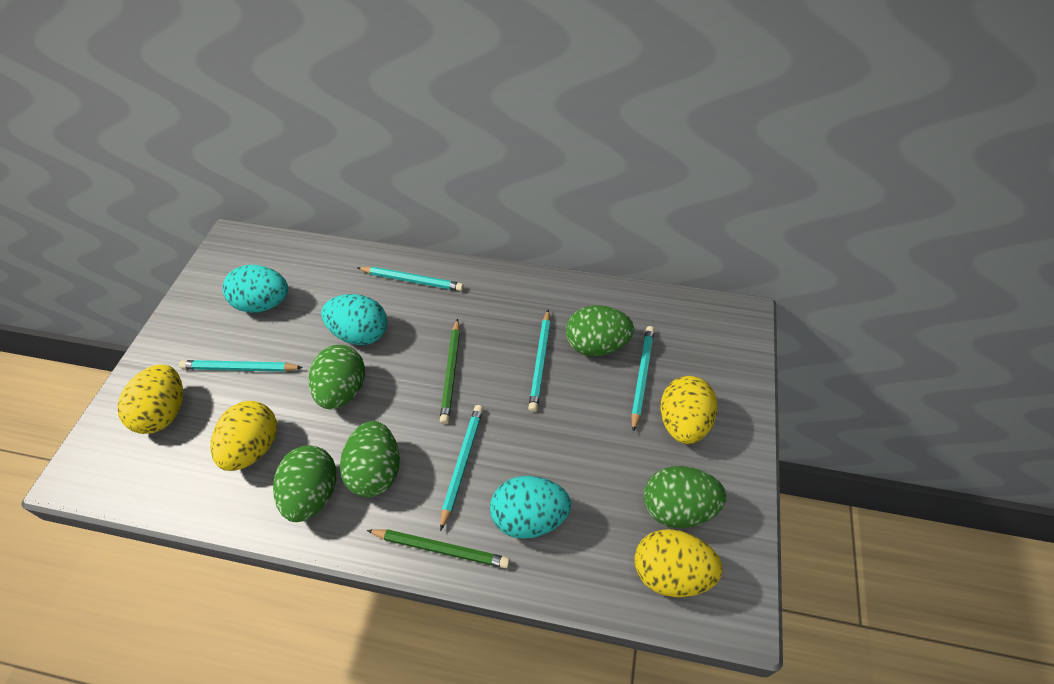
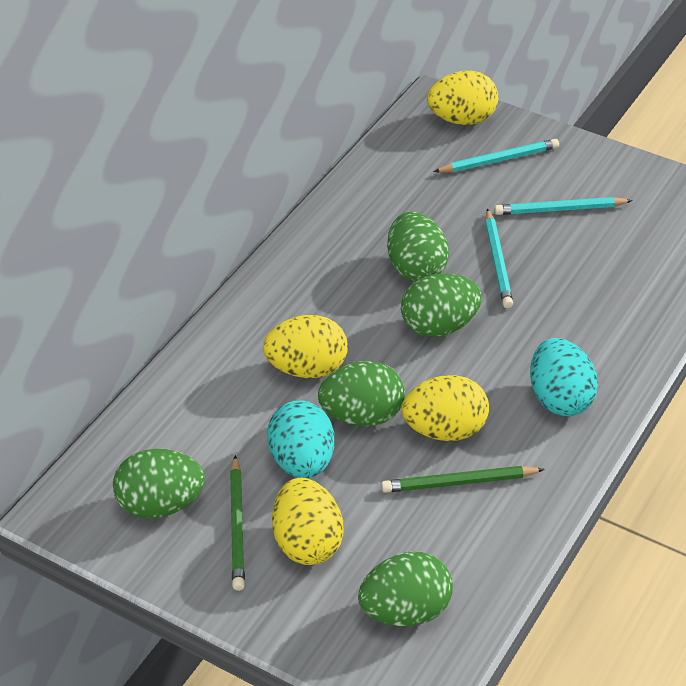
turquoise egg: 3 -> 2
turquoise pencil: 5 -> 3

